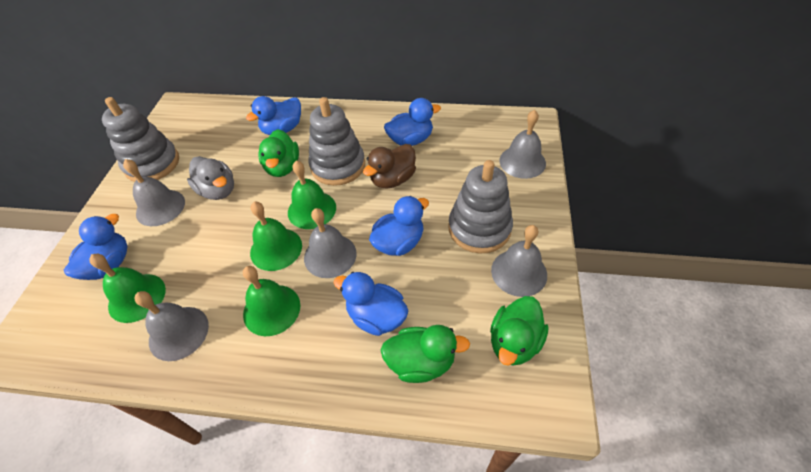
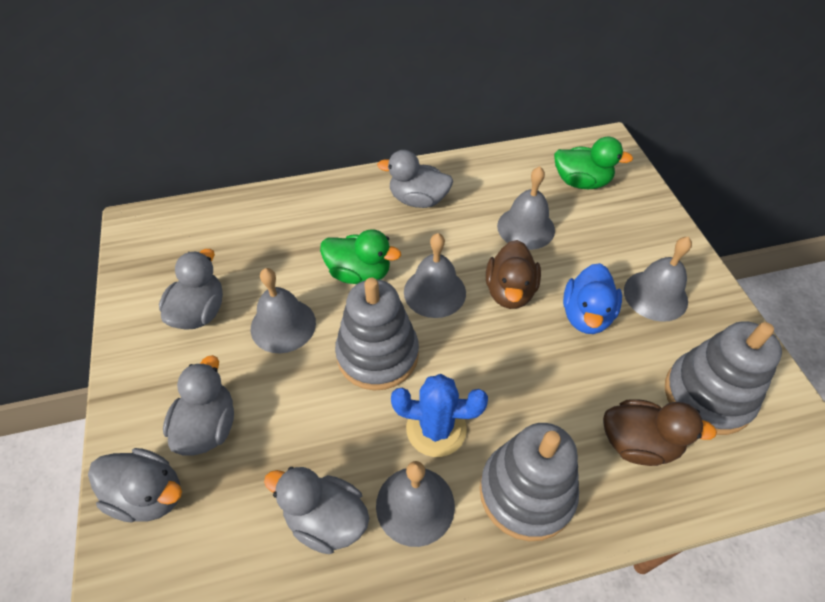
blue cactus: 0 -> 1
blue duck: 5 -> 1
brown duck: 1 -> 2
green bell: 4 -> 0
green duck: 3 -> 2
grey duck: 1 -> 5

